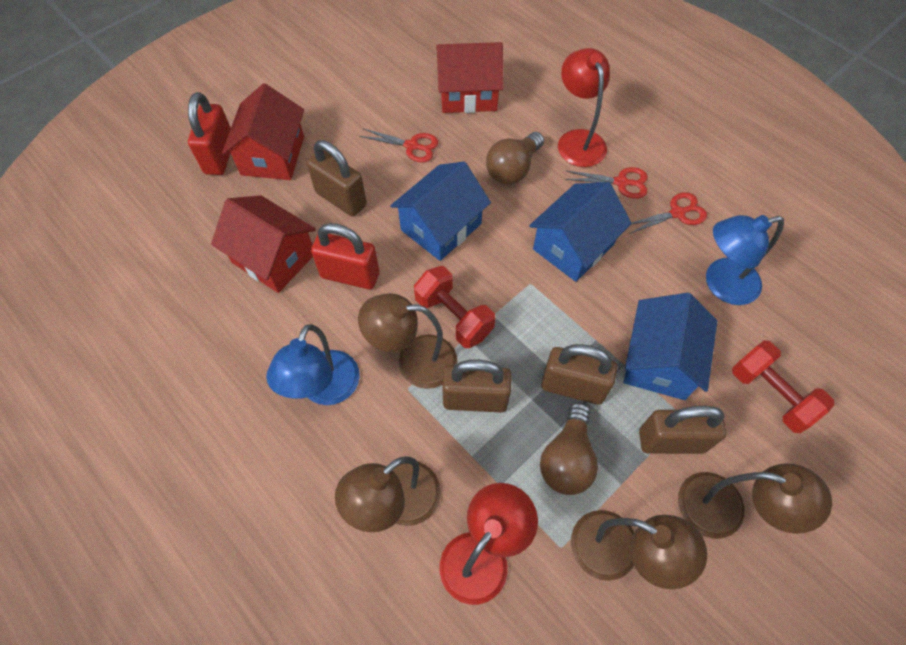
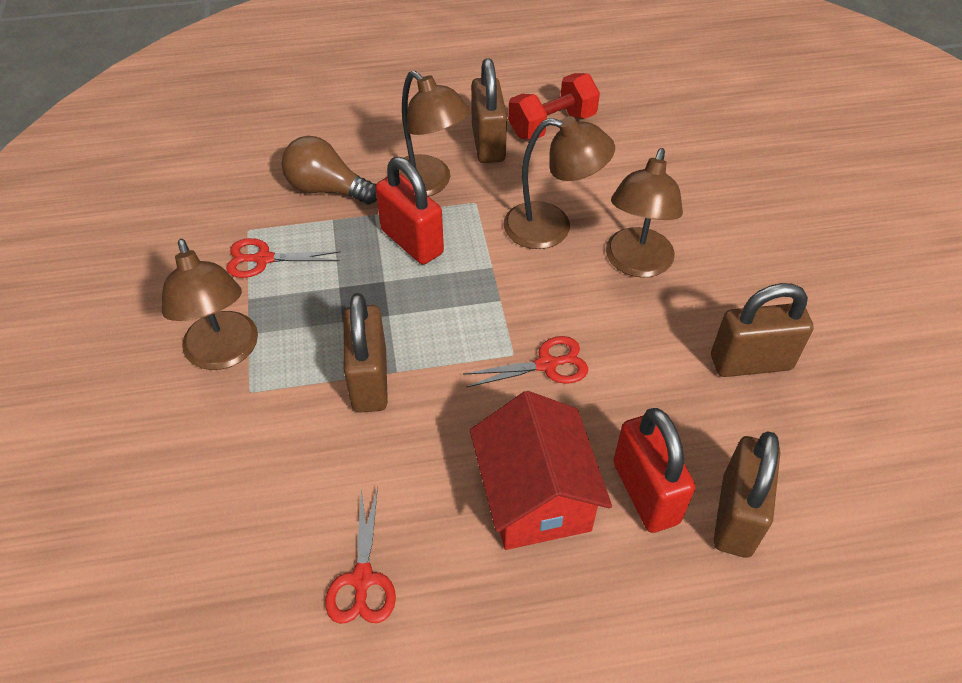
blue house: 3 -> 0
blue lamp: 2 -> 0
brown light bulb: 2 -> 1
red dumbbell: 2 -> 1
red house: 3 -> 1
red lamp: 2 -> 0

